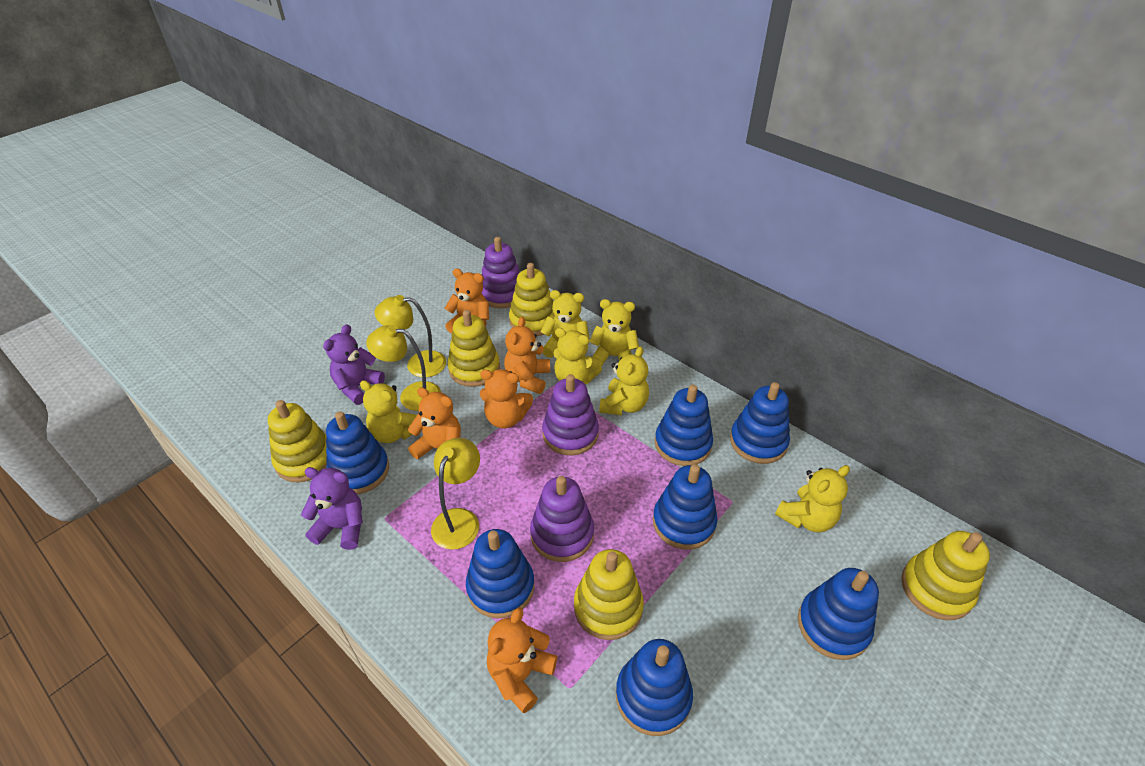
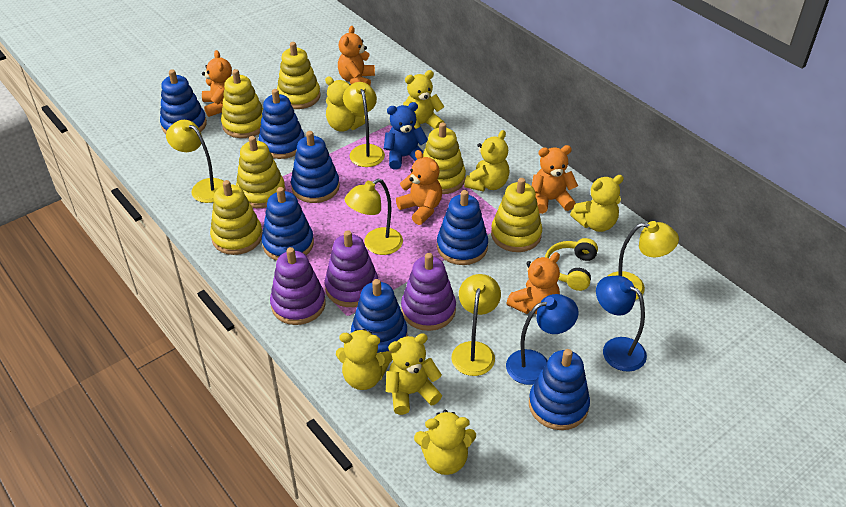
blue lamp: 0 -> 2
blue teddy bear: 0 -> 1
purple teddy bear: 2 -> 0
yellow headphones: 0 -> 1
yellow lamp: 3 -> 5
yellow stacking toy: 5 -> 6
yellow teddy bear: 6 -> 7

